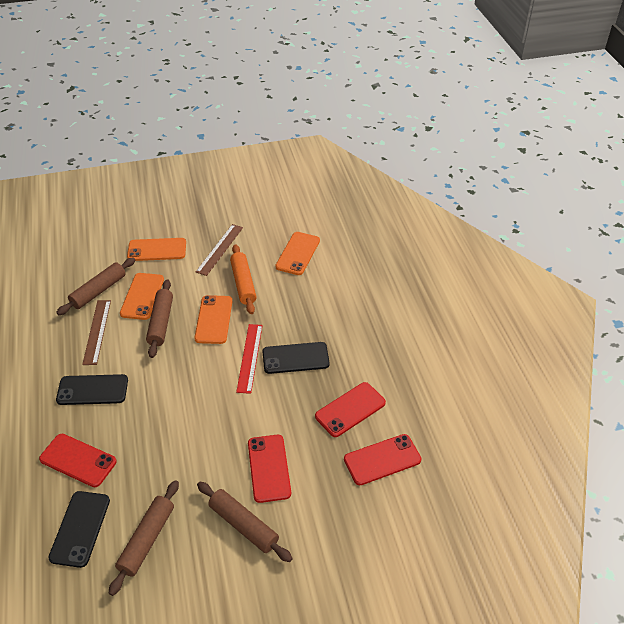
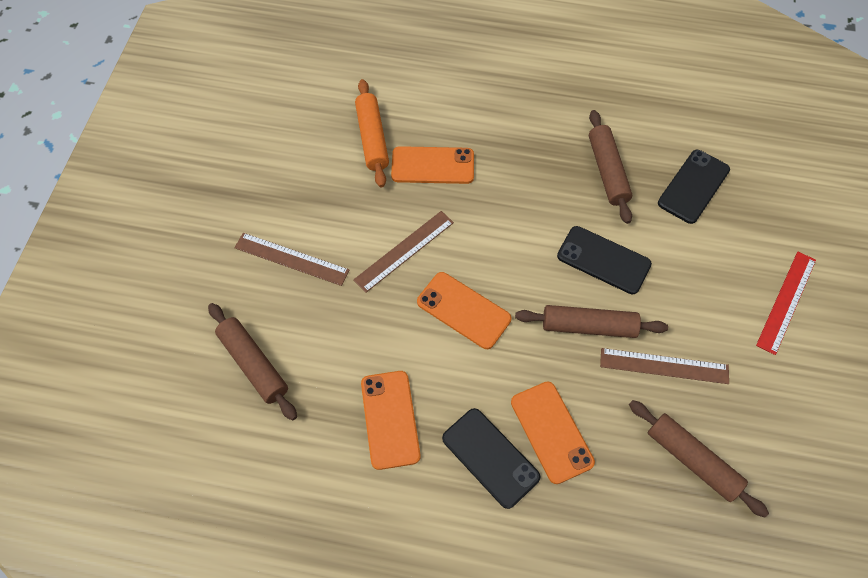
brown ruler: 2 -> 3
red phone: 4 -> 0

